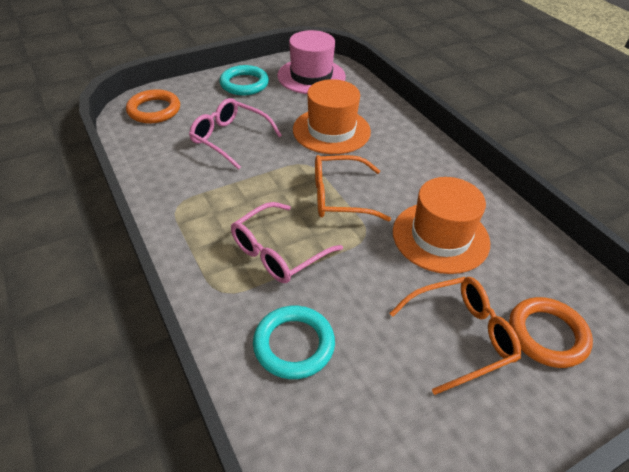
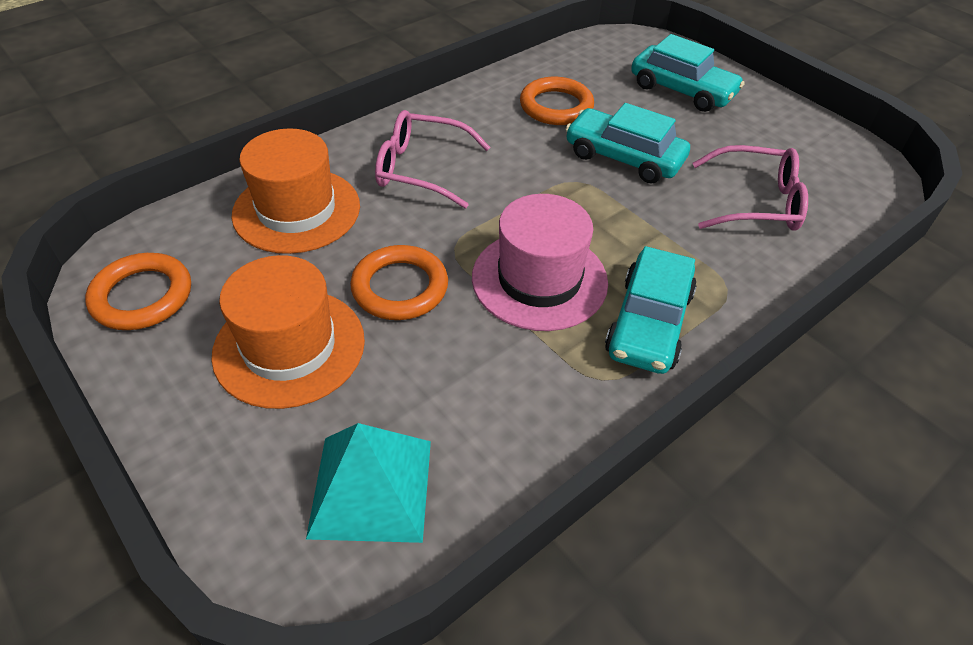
orange glasses: 2 -> 0
orange ring: 2 -> 3
turquoise car: 0 -> 3
turquoise pyramid: 0 -> 1
turquoise ring: 2 -> 0

